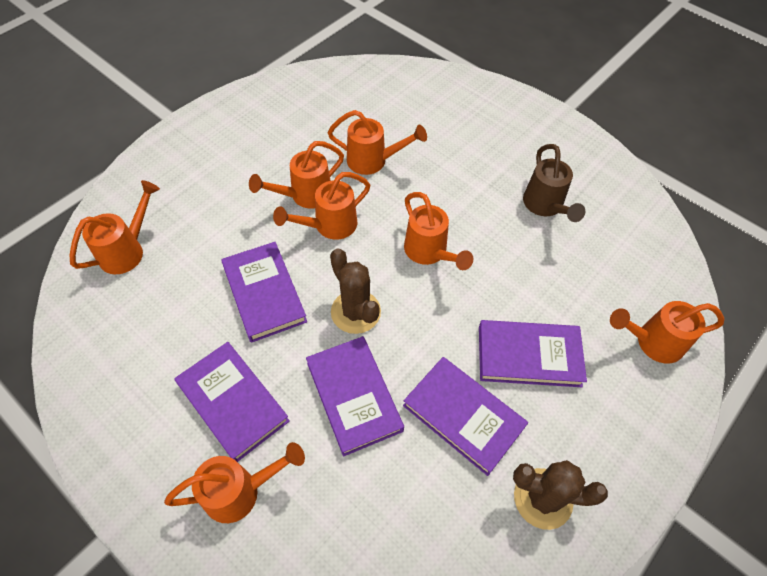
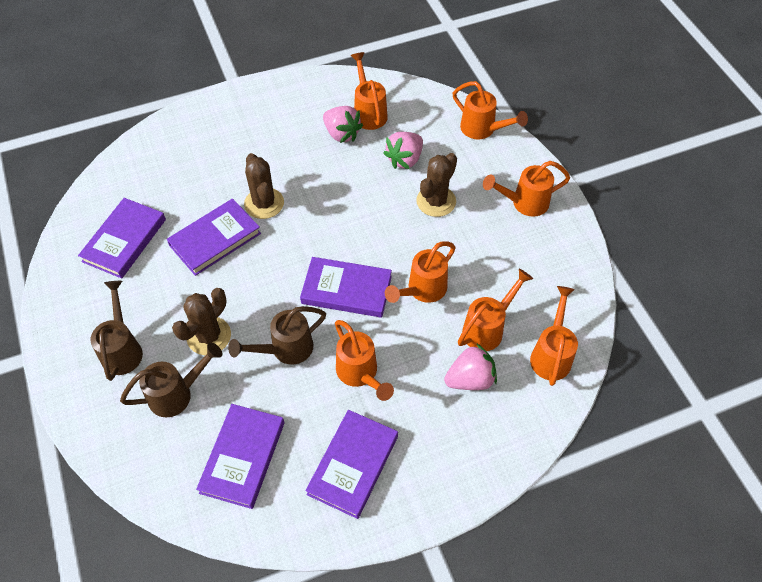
brown cactus: 2 -> 3
brown watering can: 1 -> 3
pink strawberry: 0 -> 3

